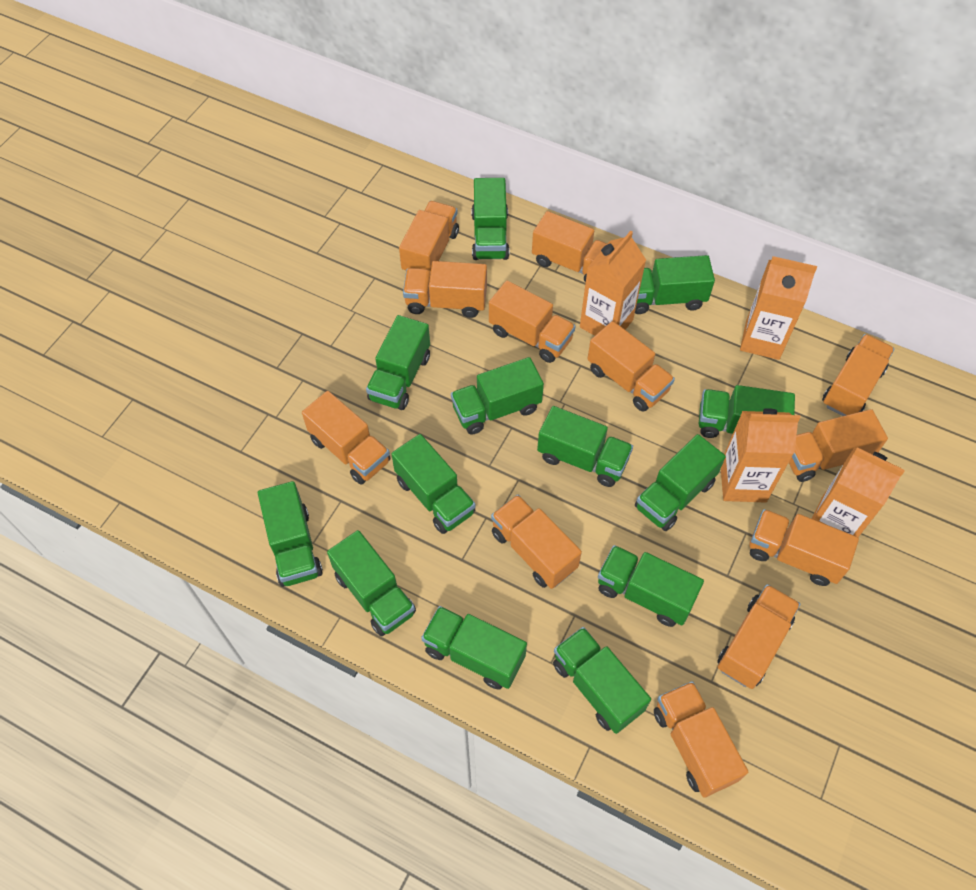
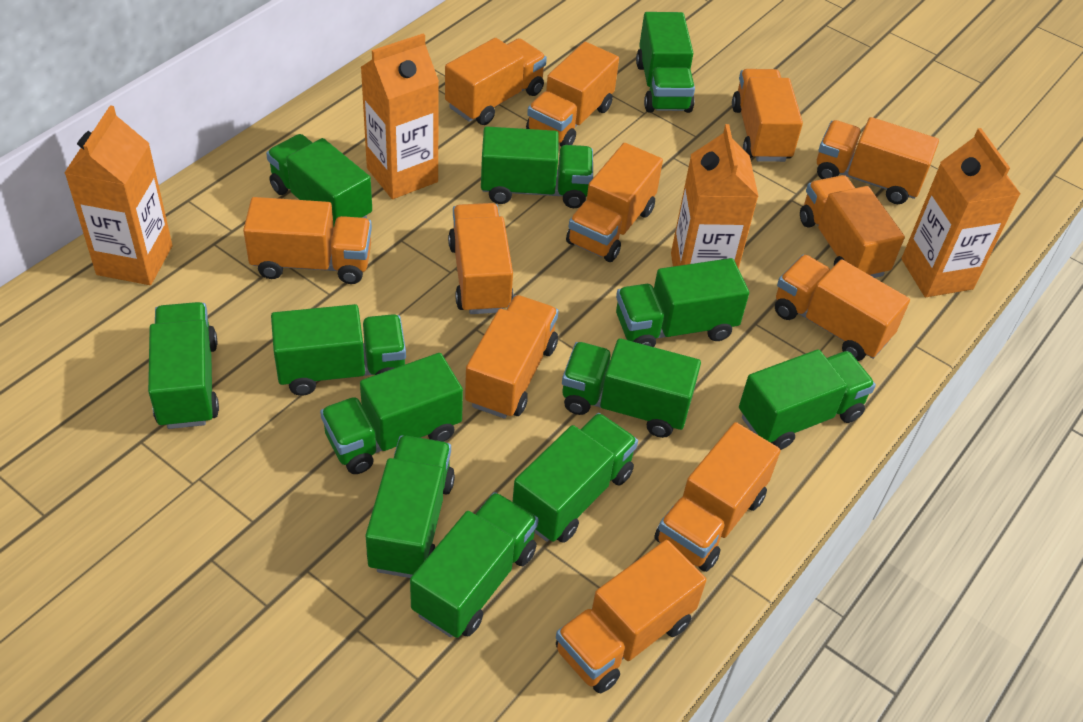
green truck: 13 -> 12

